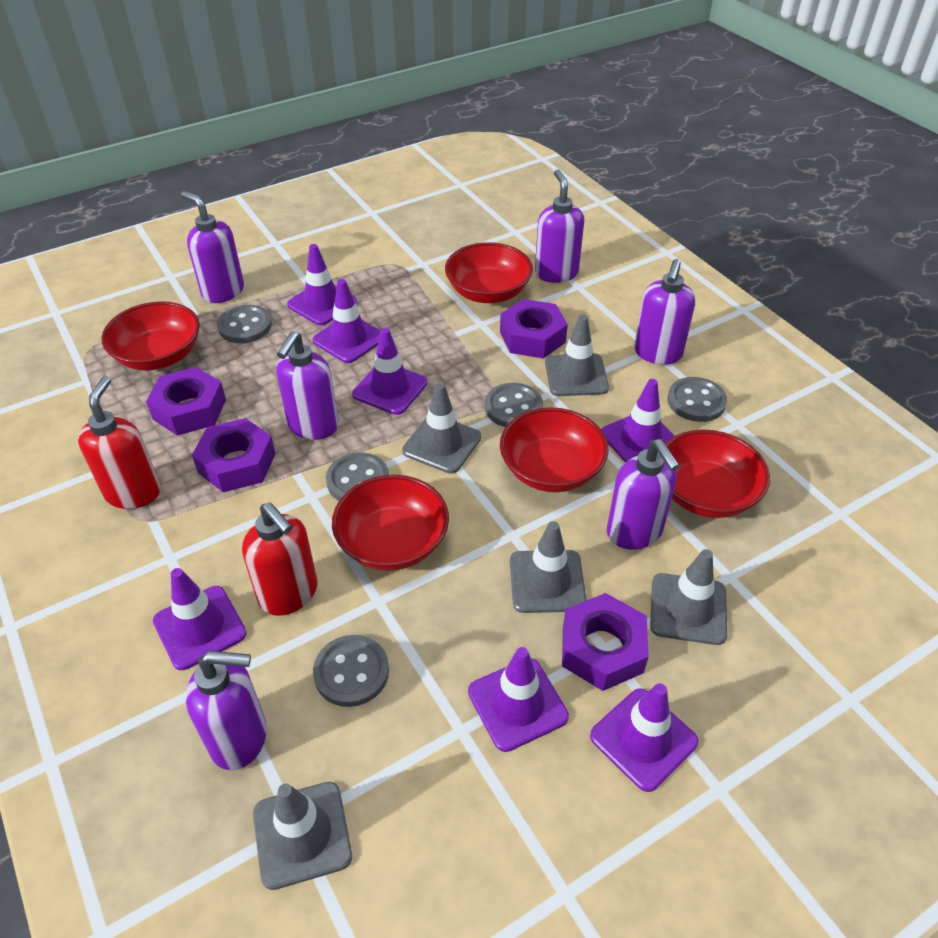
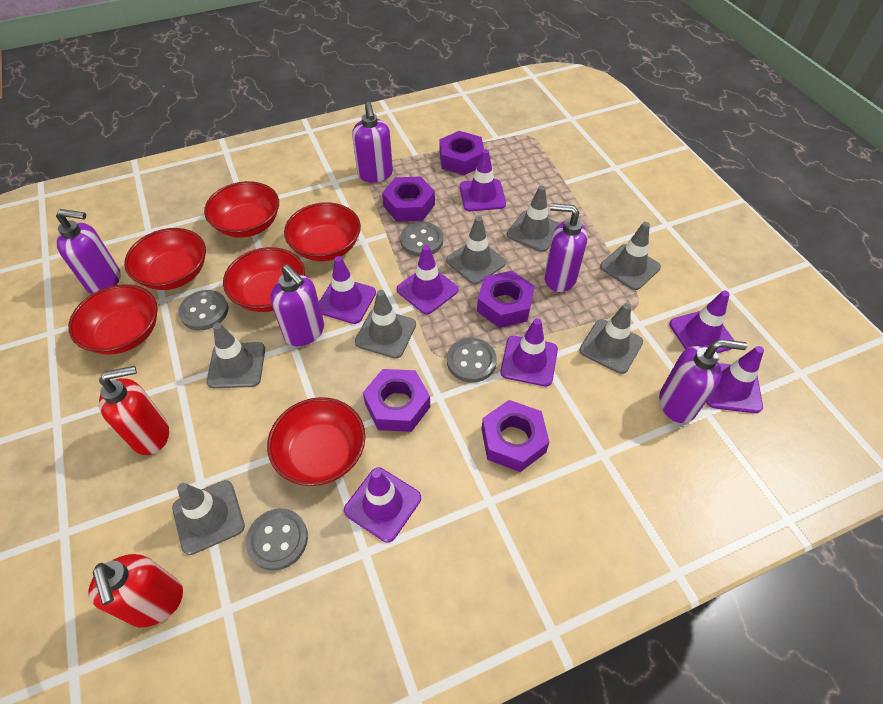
grey button: 5 -> 4
grey traffic cone: 5 -> 7
purple nut: 4 -> 5
purple soap dispenser: 6 -> 5
red bowl: 5 -> 6

